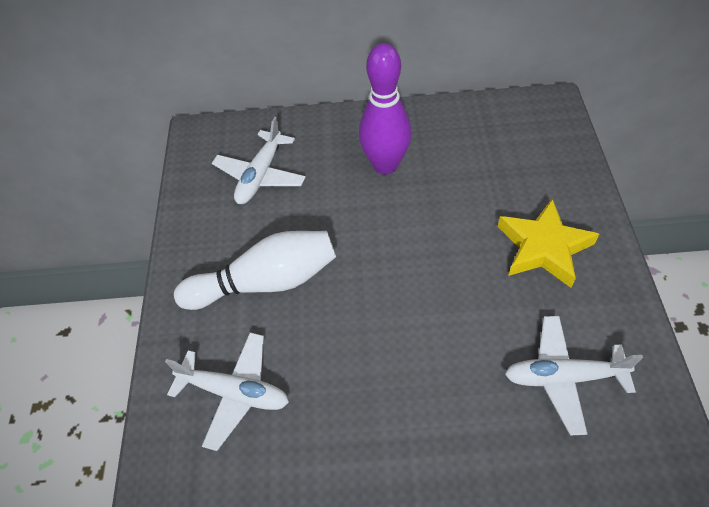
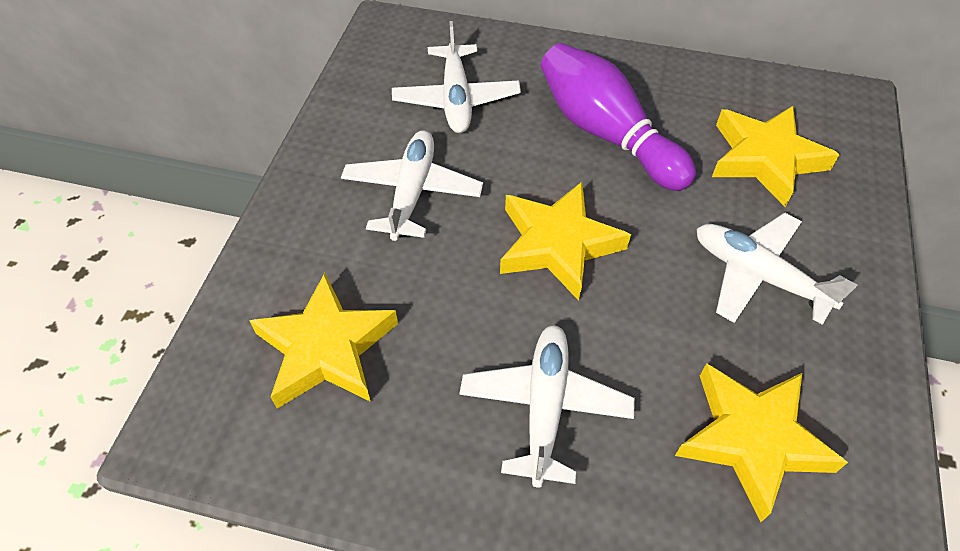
white bowling pin: 1 -> 0
white plane: 3 -> 4
yellow star: 1 -> 4

